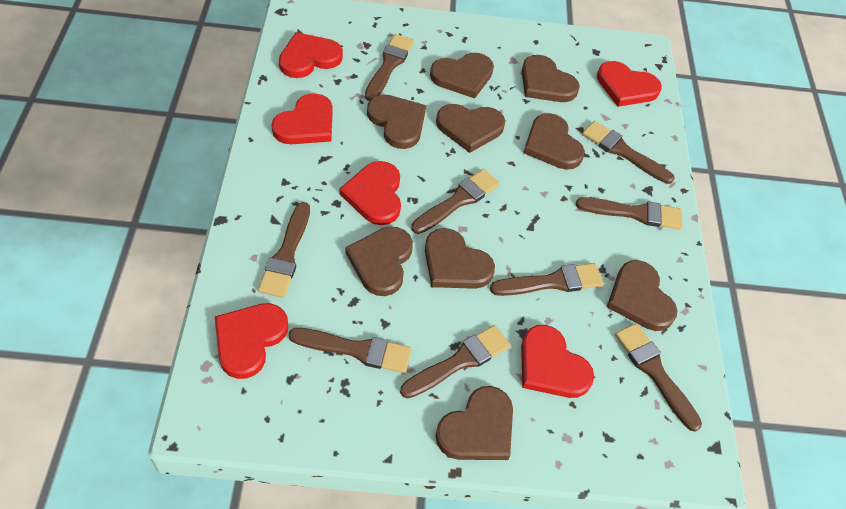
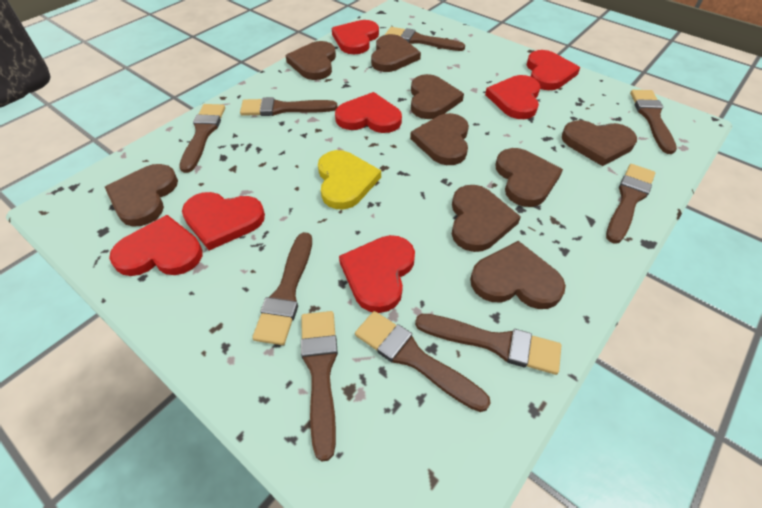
red heart: 6 -> 7
yellow heart: 0 -> 1

